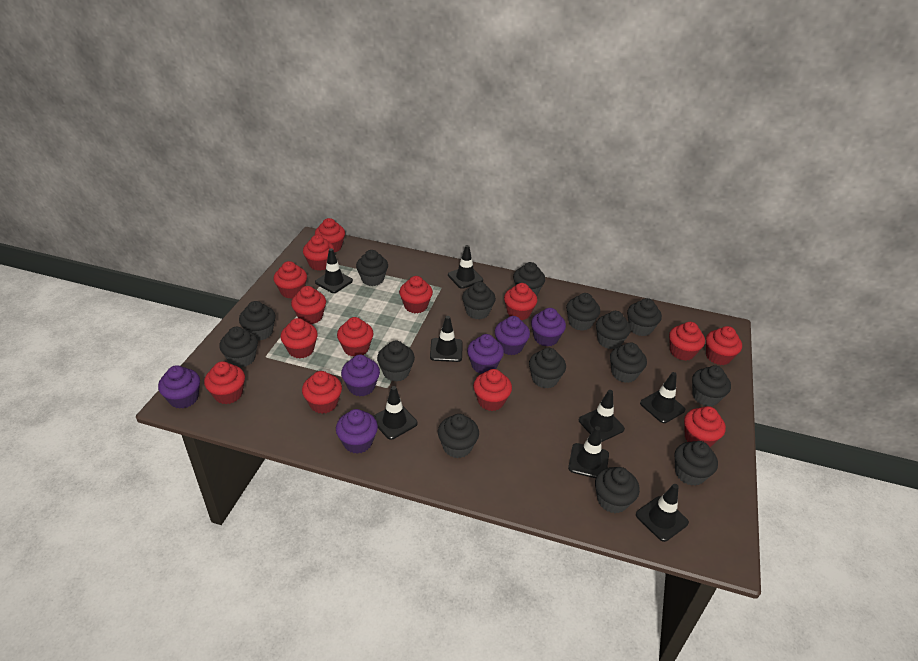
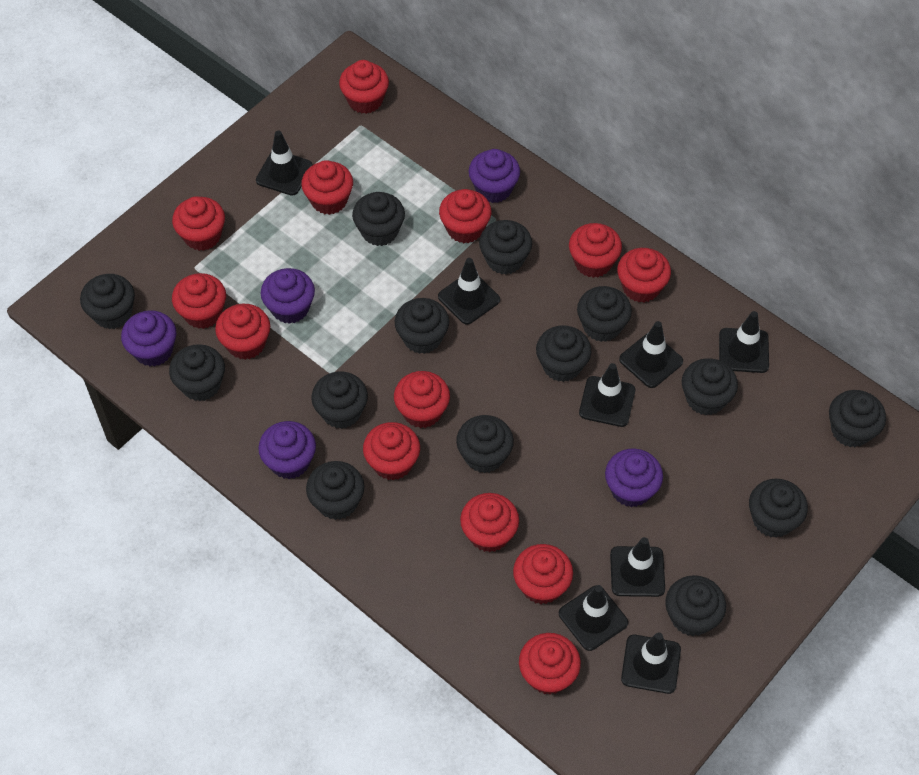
black cupcake: 15 -> 14
purple cupcake: 6 -> 5
red cupcake: 14 -> 13

